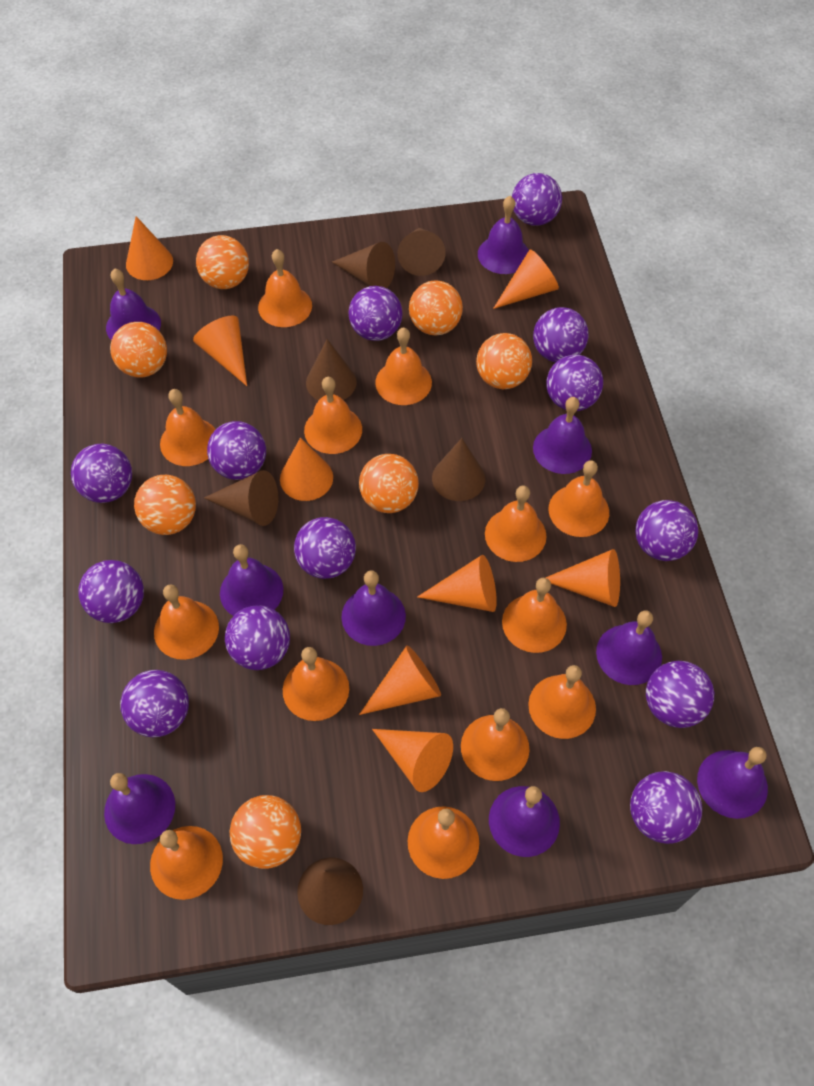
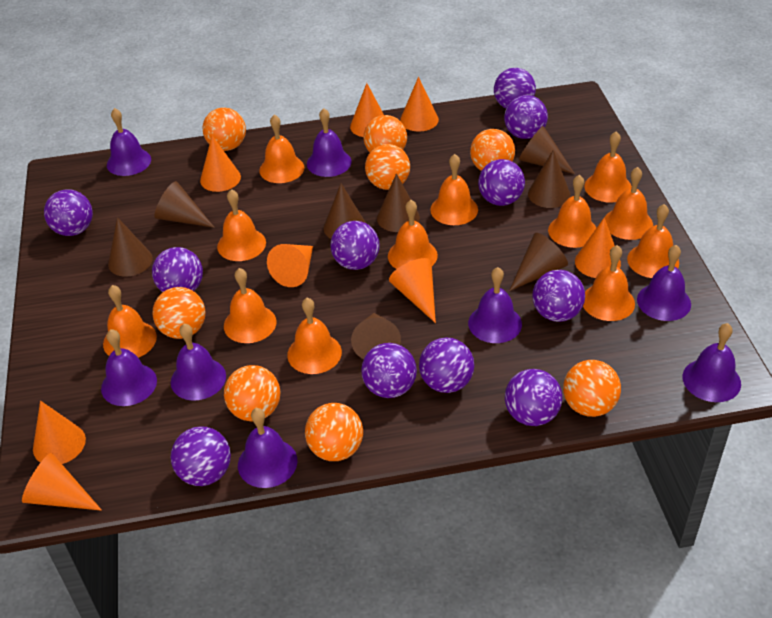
brown cone: 6 -> 8
orange ball: 7 -> 8
orange bell: 13 -> 12
purple ball: 13 -> 11
purple bell: 9 -> 8

